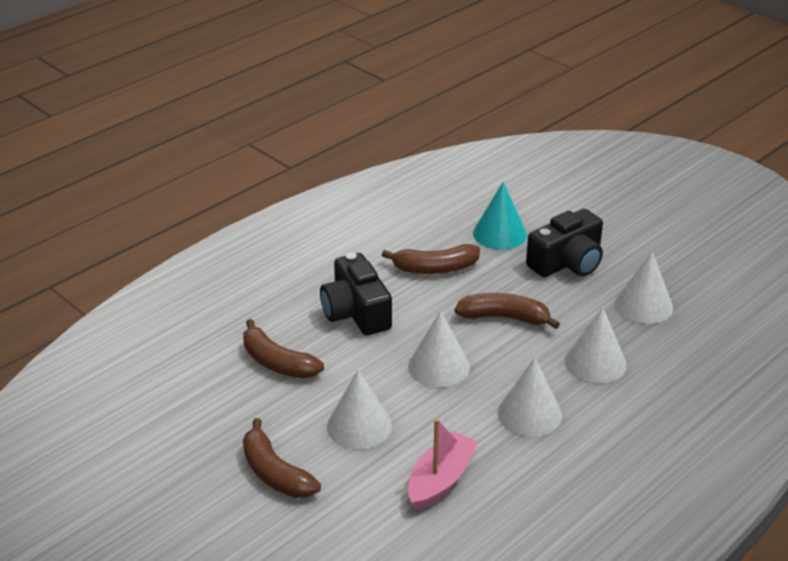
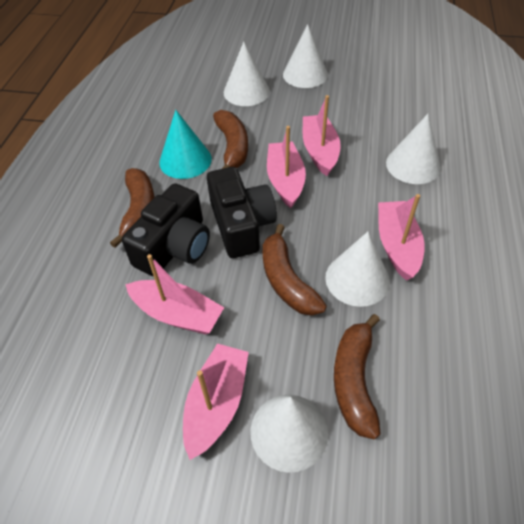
pink boat: 1 -> 5

